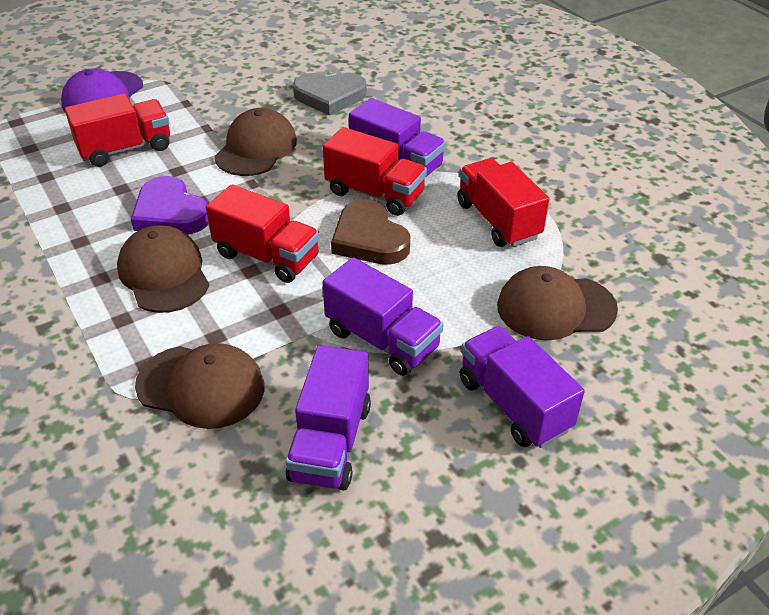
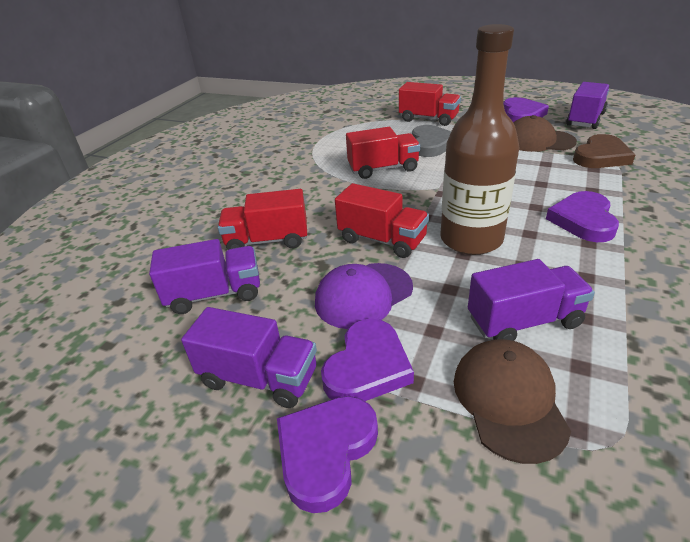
brown bottle: 0 -> 1
brown cap: 4 -> 2
purple heart: 1 -> 4

